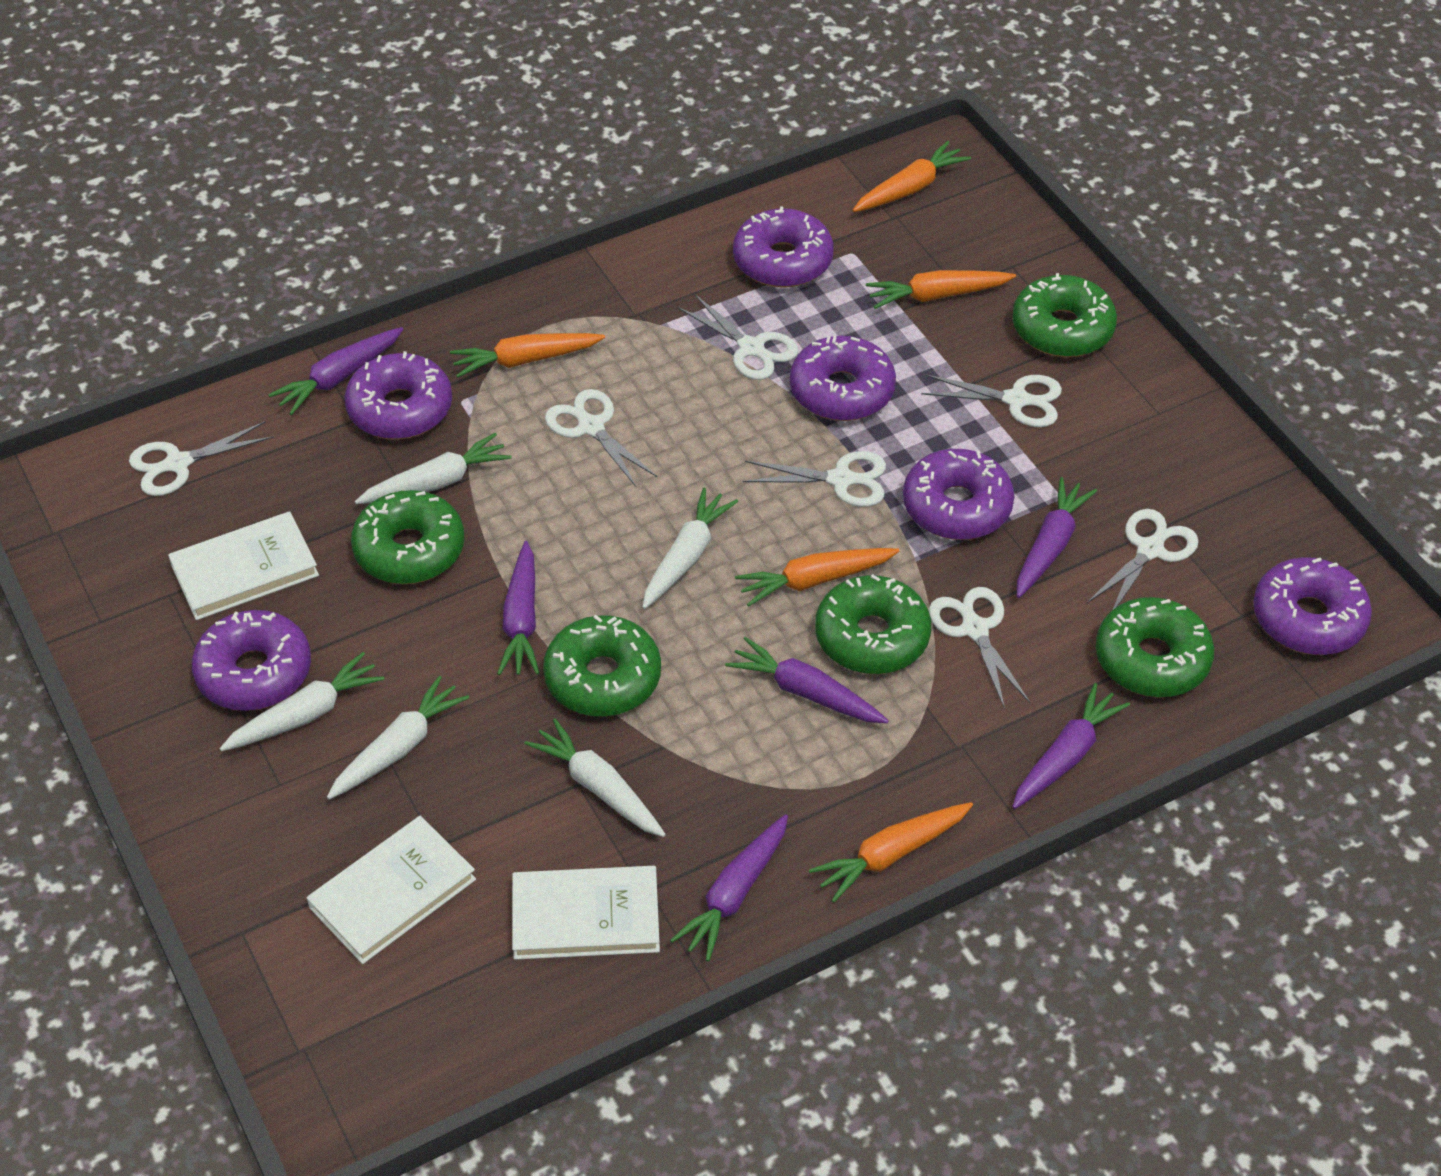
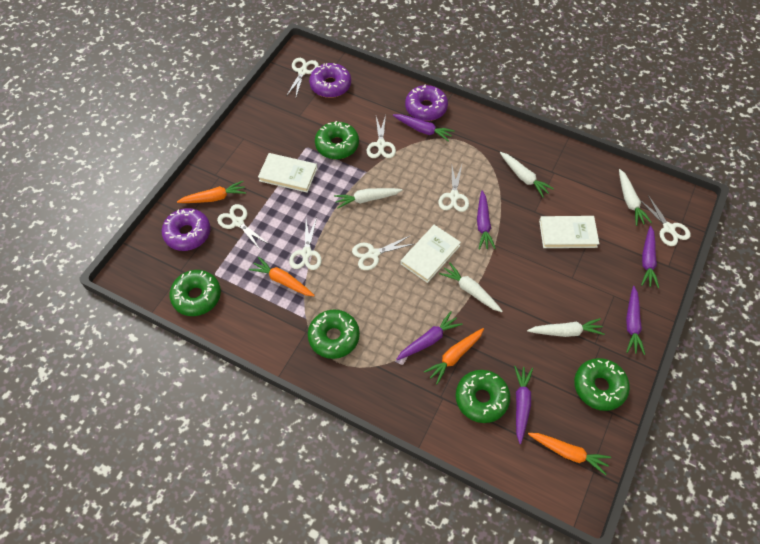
orange carrot: 5 -> 4
purple donut: 6 -> 3

